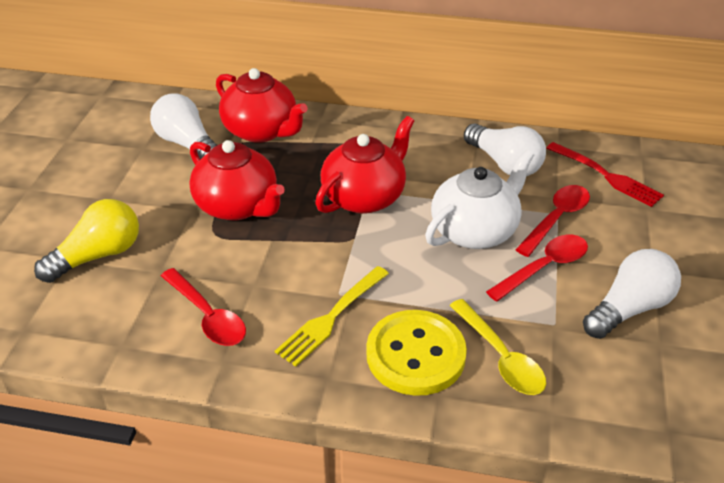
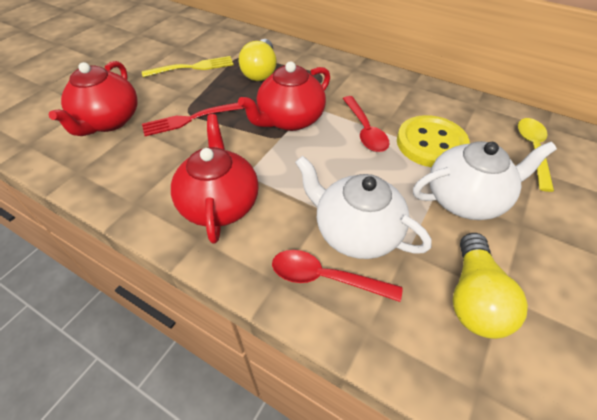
red spoon: 3 -> 2
white light bulb: 3 -> 0
white teapot: 1 -> 2
yellow light bulb: 1 -> 2

